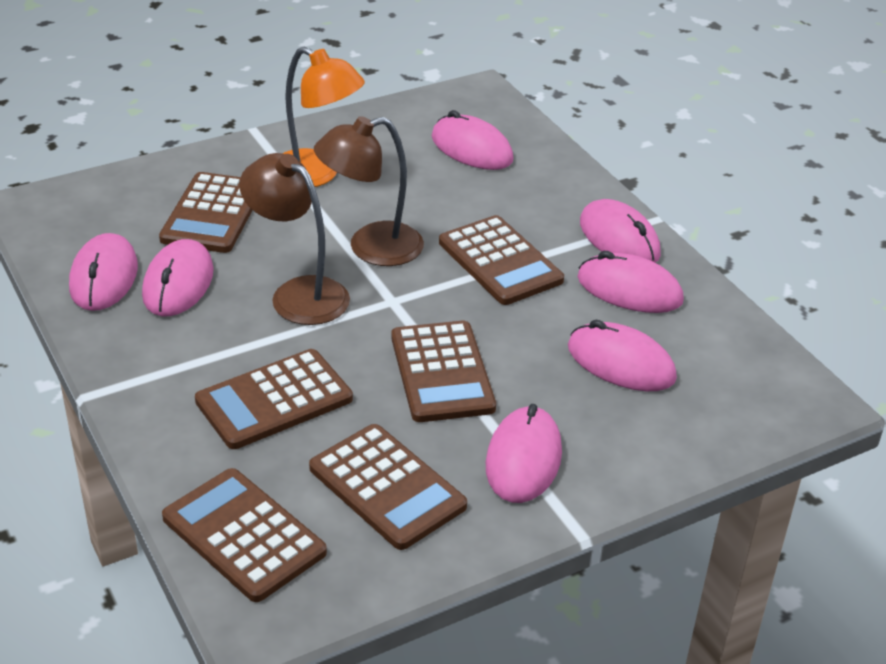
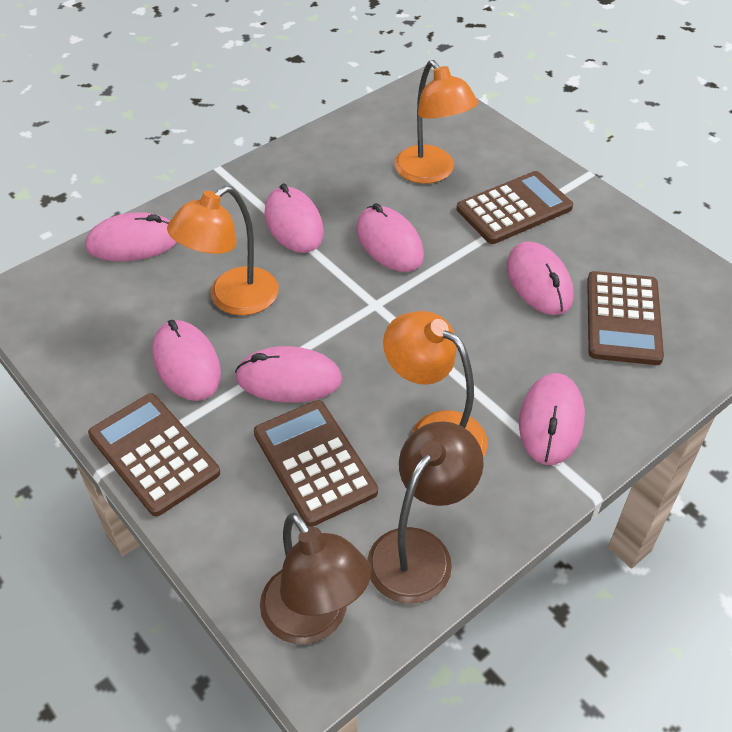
brown calculator: 6 -> 4
orange lamp: 1 -> 3

